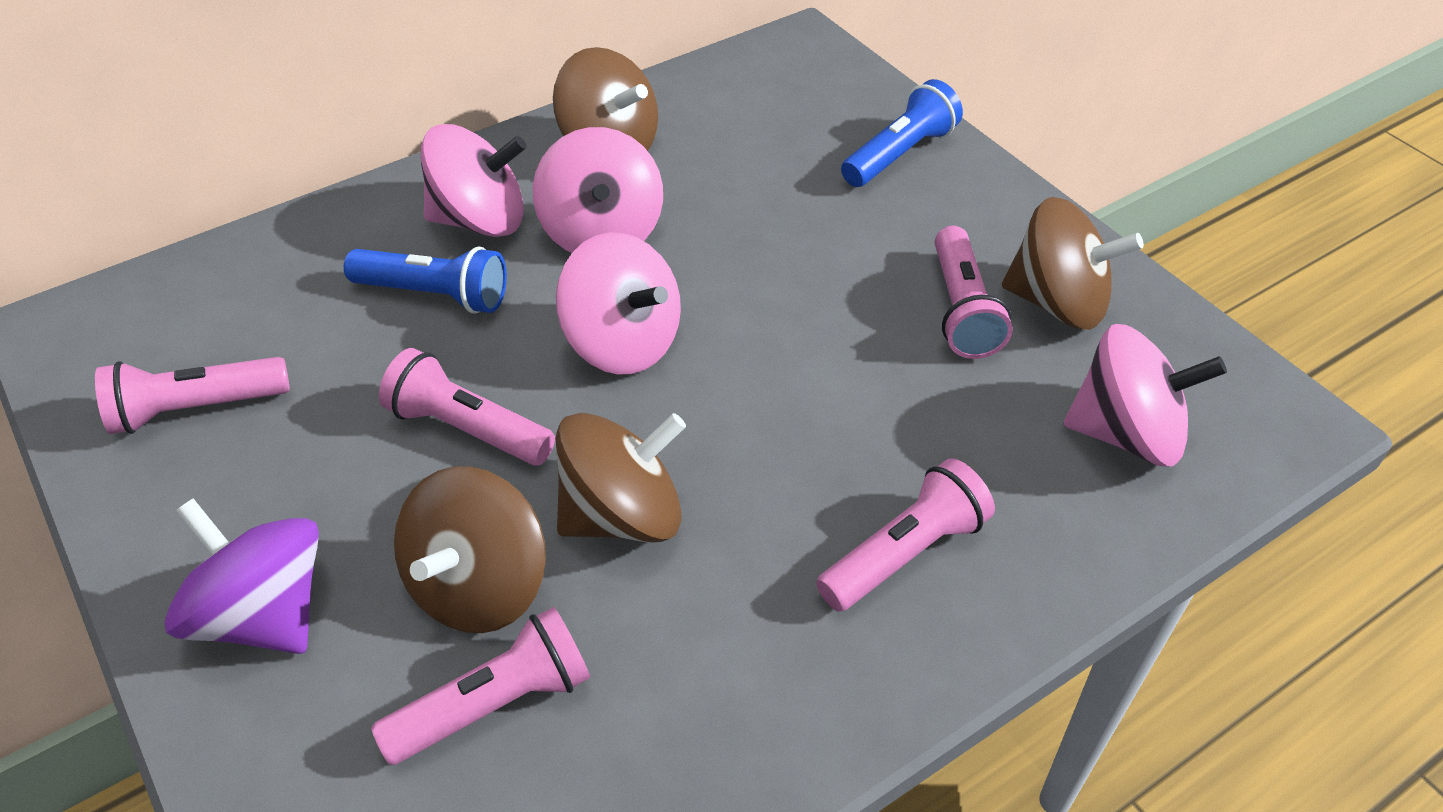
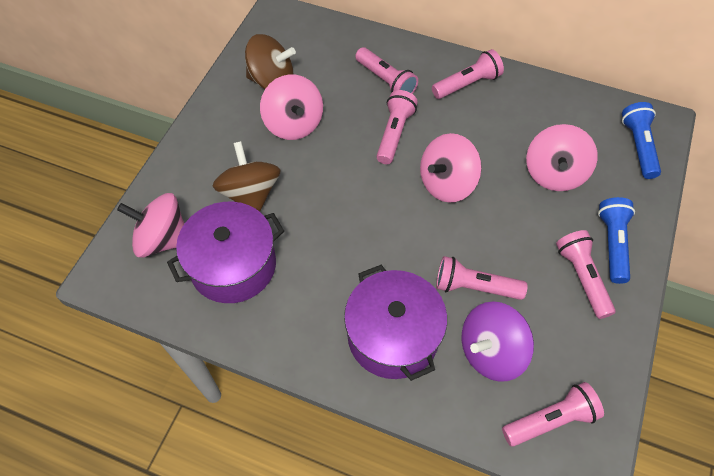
brown spinning top: 4 -> 2
pink flashlight: 5 -> 6
purple pot: 0 -> 2

